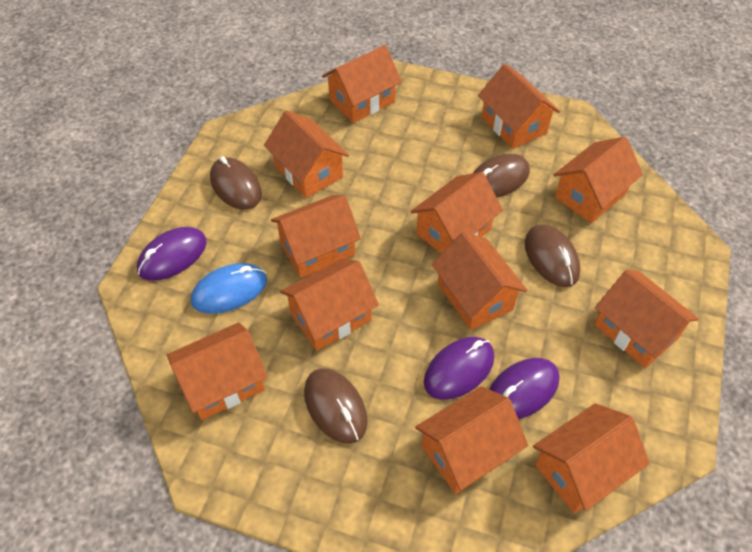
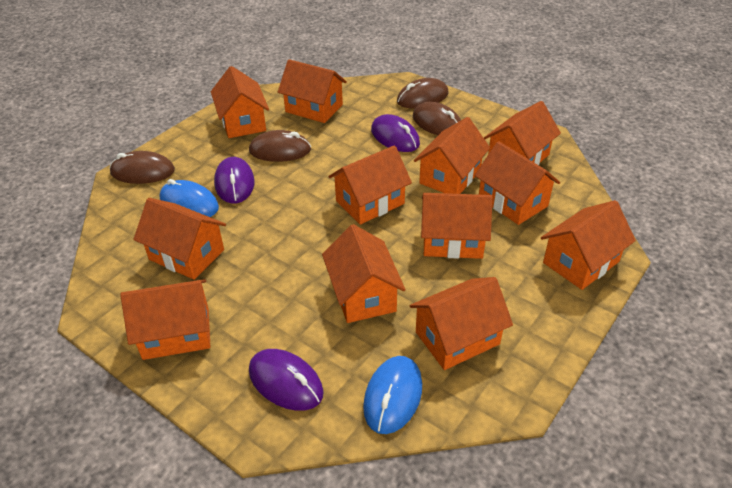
blue mouse: 1 -> 2

